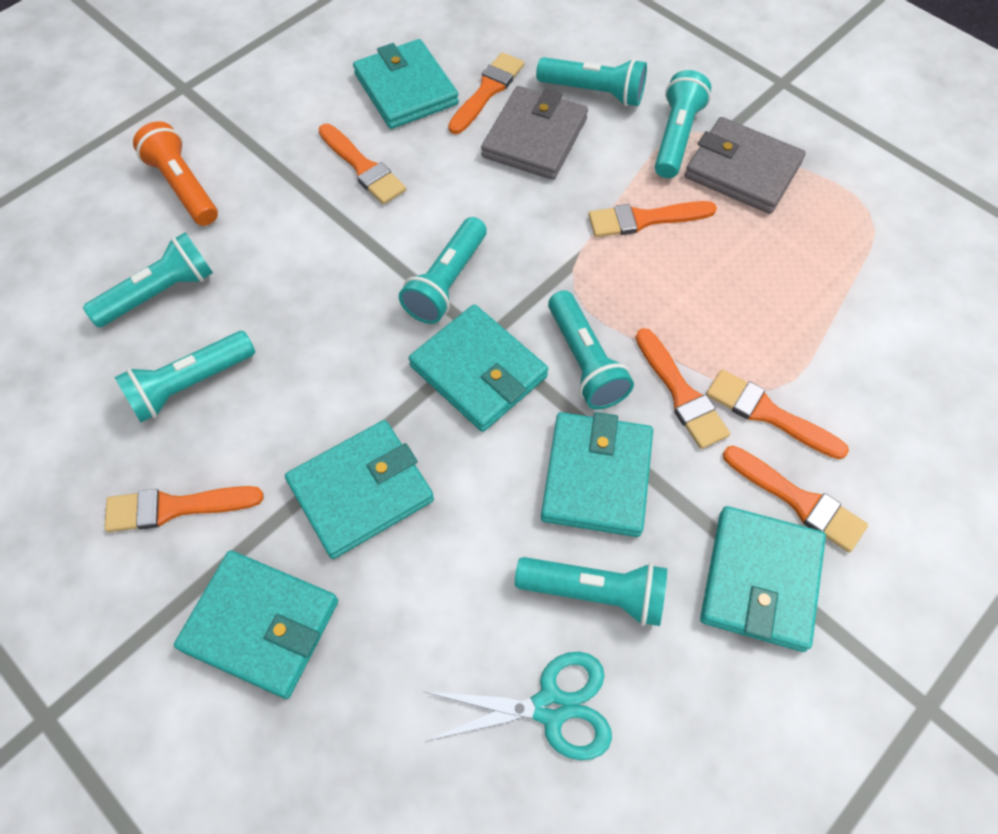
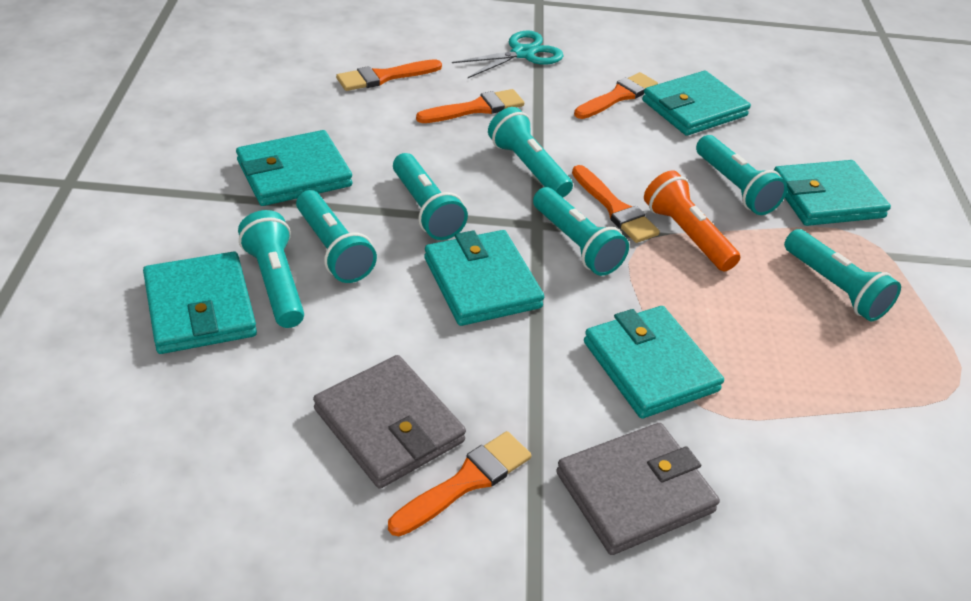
orange brush: 7 -> 5

